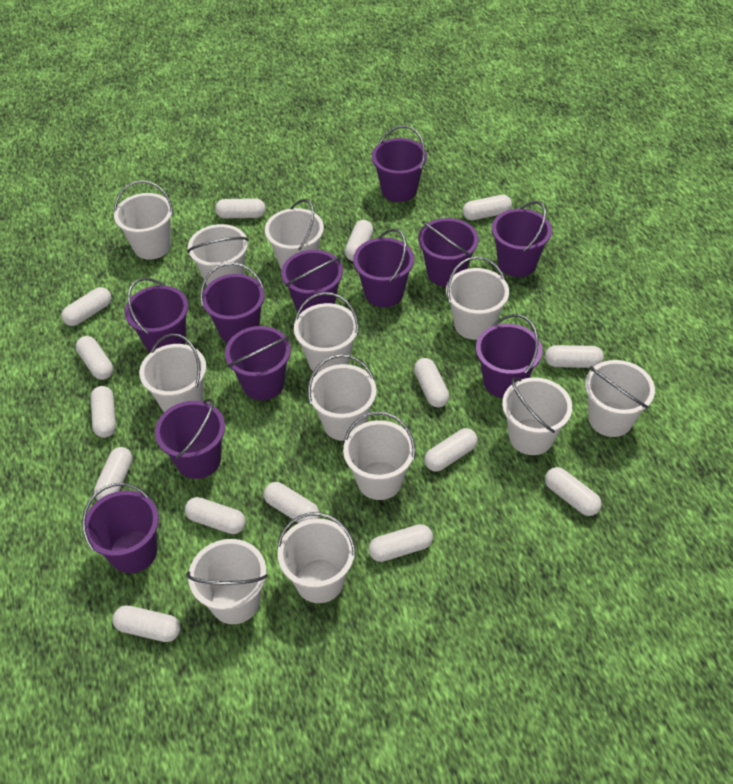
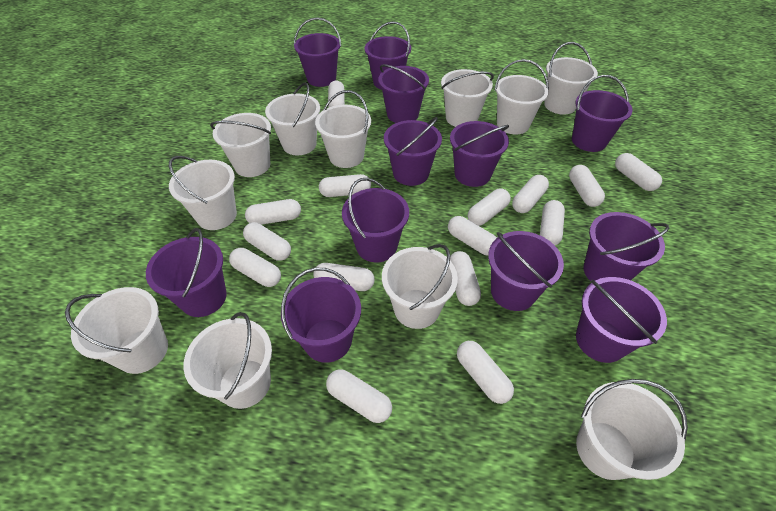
purple bucket: 11 -> 12
white bucket: 12 -> 11

